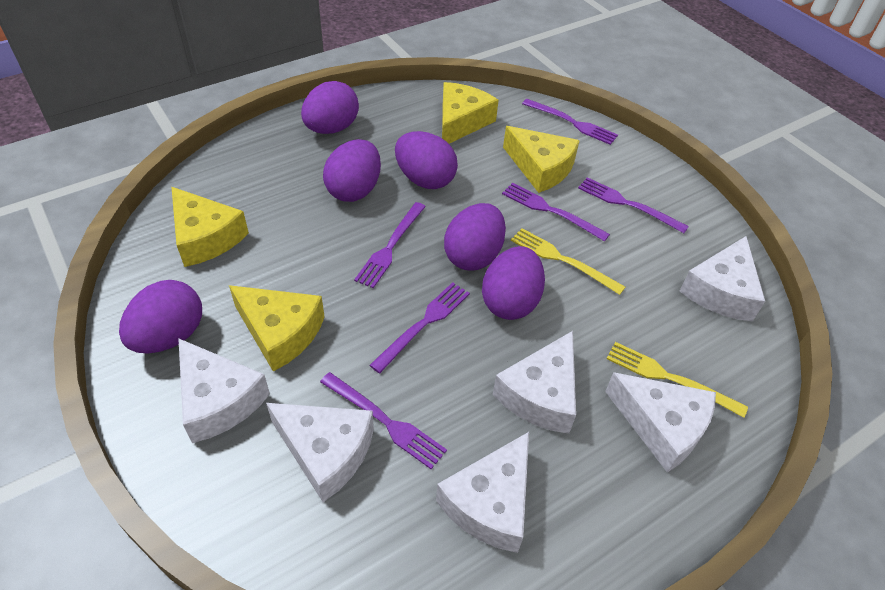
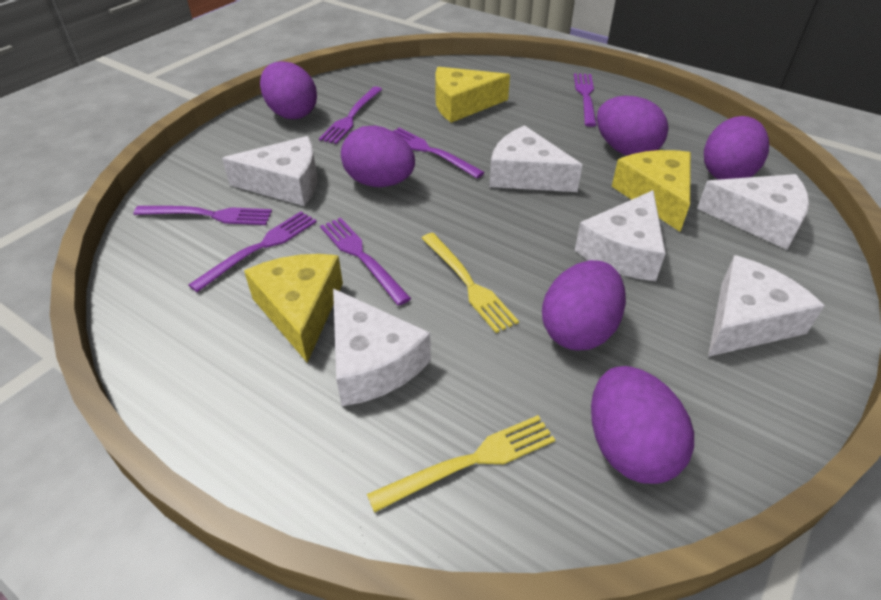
yellow cheese: 4 -> 3

